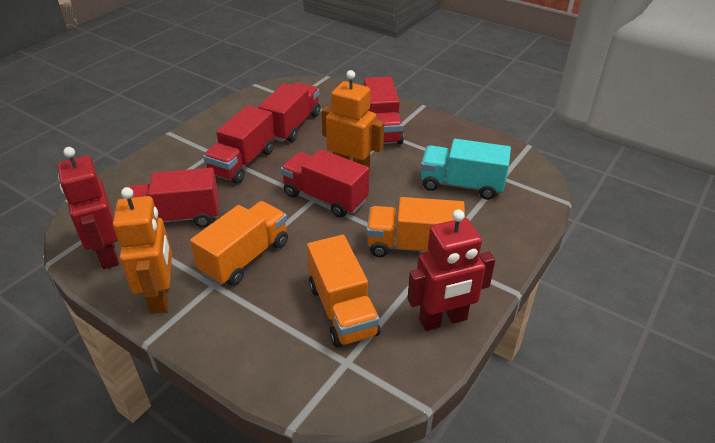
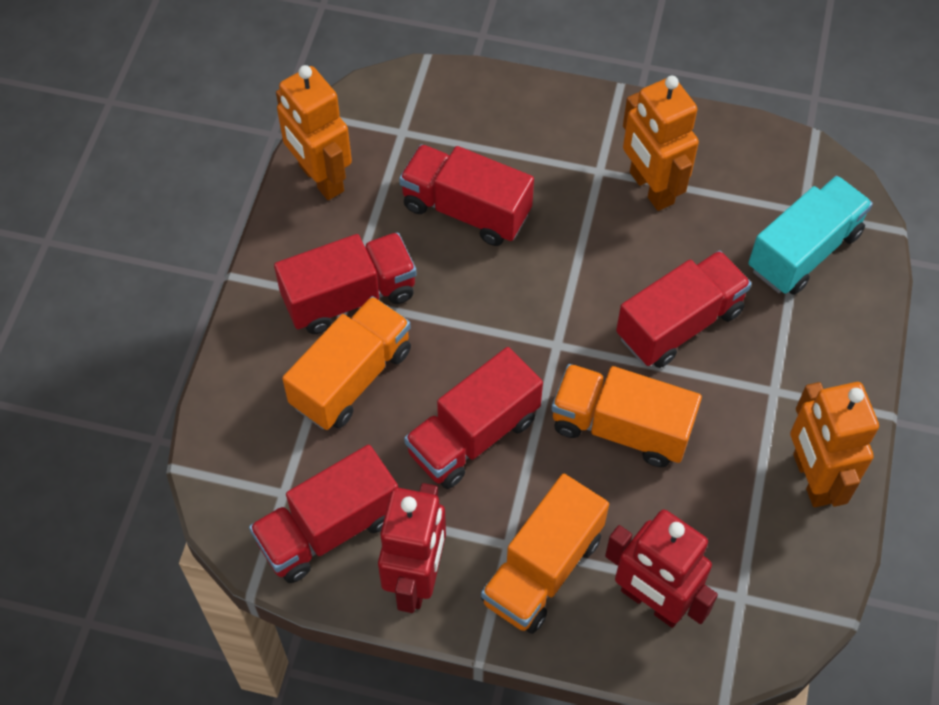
orange robot: 2 -> 3

